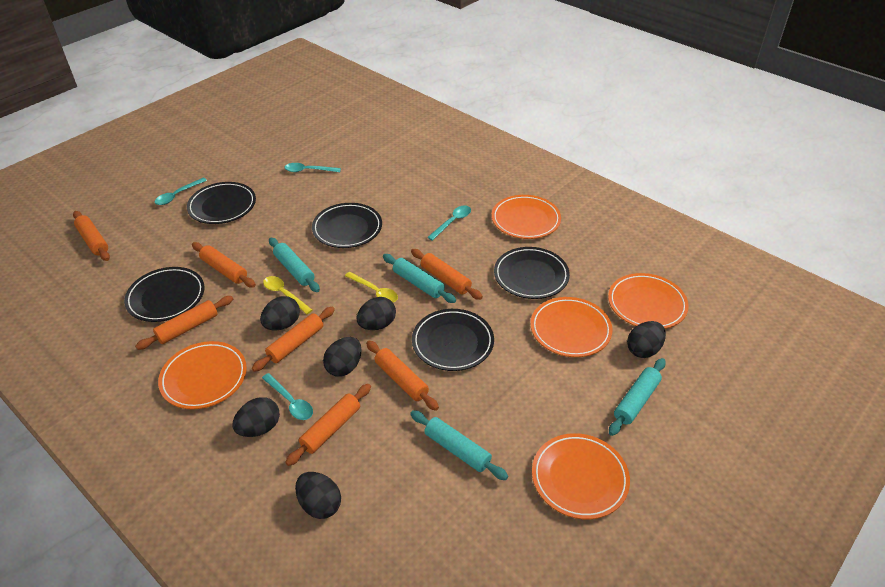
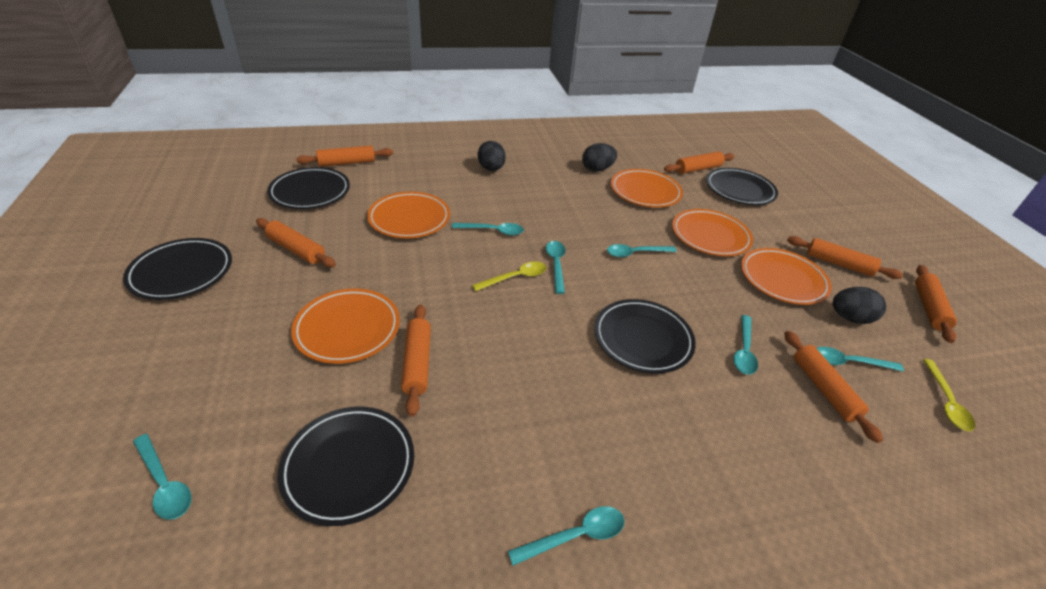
black egg: 6 -> 3
turquoise rolling pin: 4 -> 0
turquoise spoon: 4 -> 7

